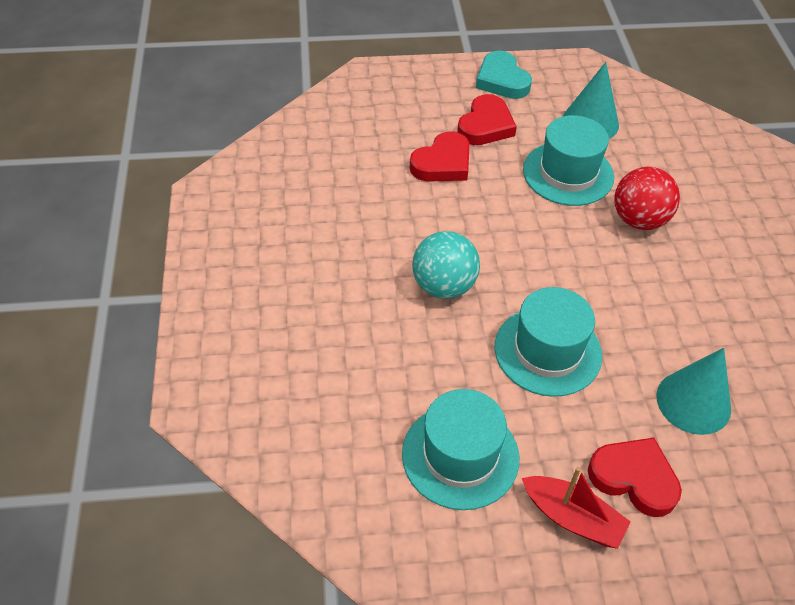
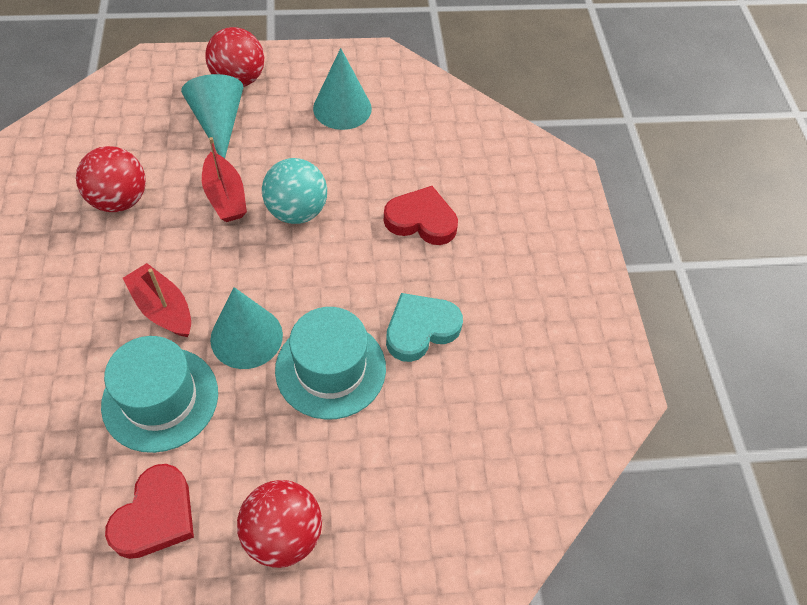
red ball: 1 -> 3
red boat: 1 -> 2
red heart: 3 -> 2
turquoise cone: 2 -> 3
turquoise hat: 3 -> 2

